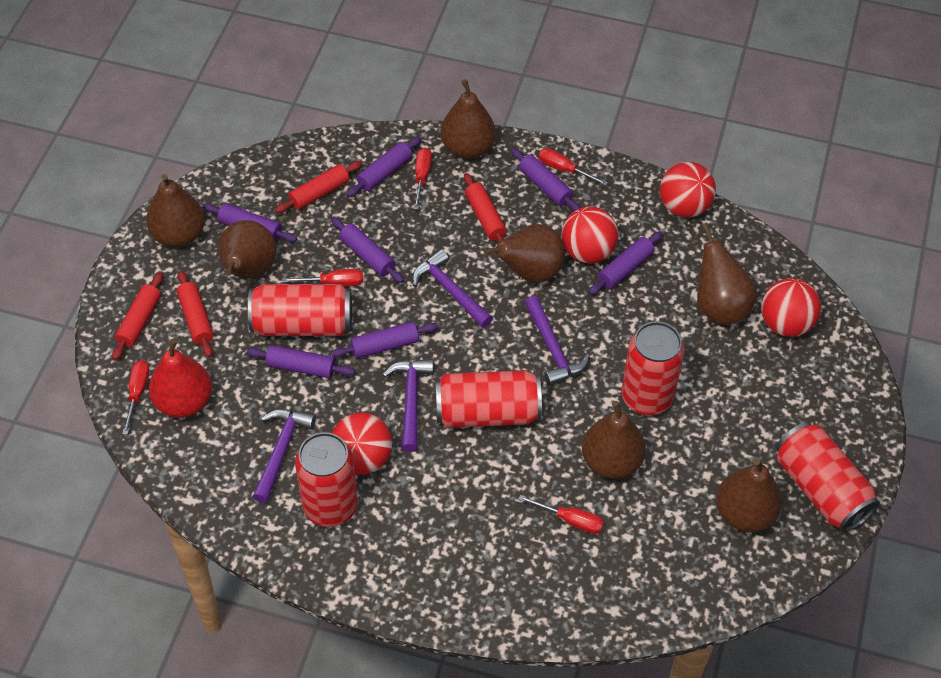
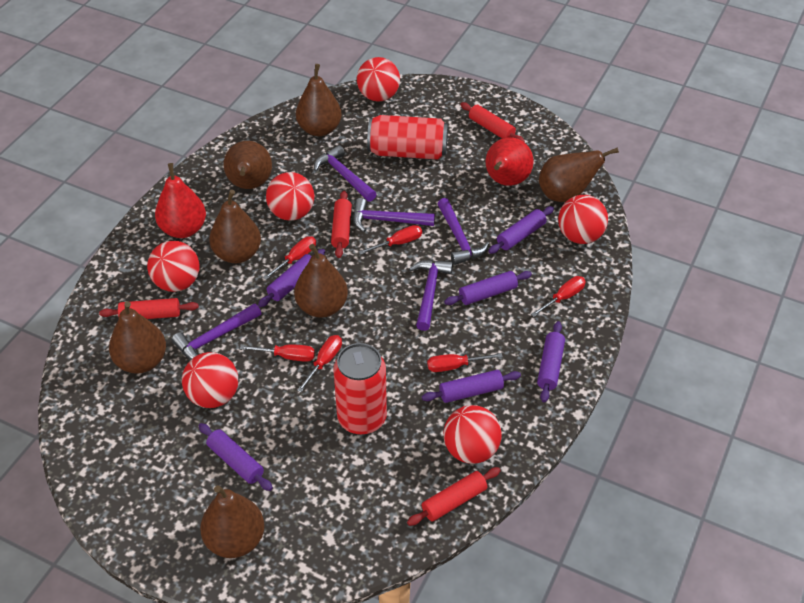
purple hammer: 4 -> 5
purple rolling pin: 7 -> 6
red ball: 4 -> 6
red can: 5 -> 2
red pear: 1 -> 2
red screwdriver: 5 -> 6

